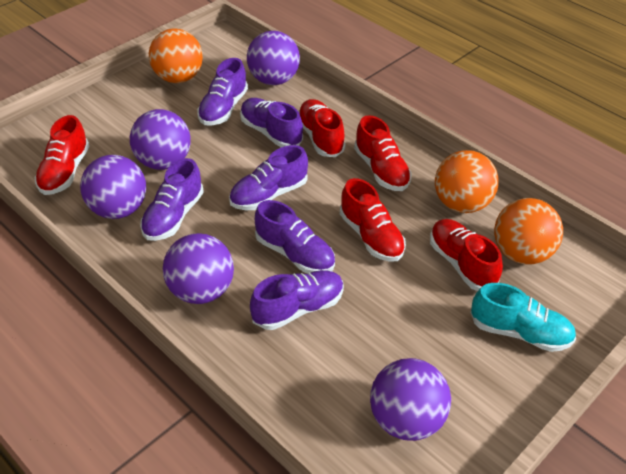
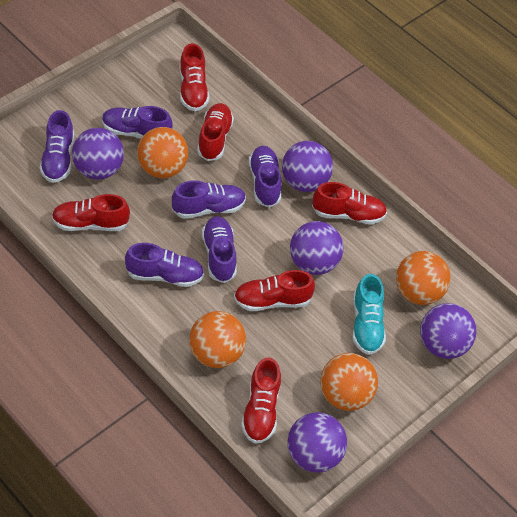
orange ball: 3 -> 4
red shoe: 5 -> 6

